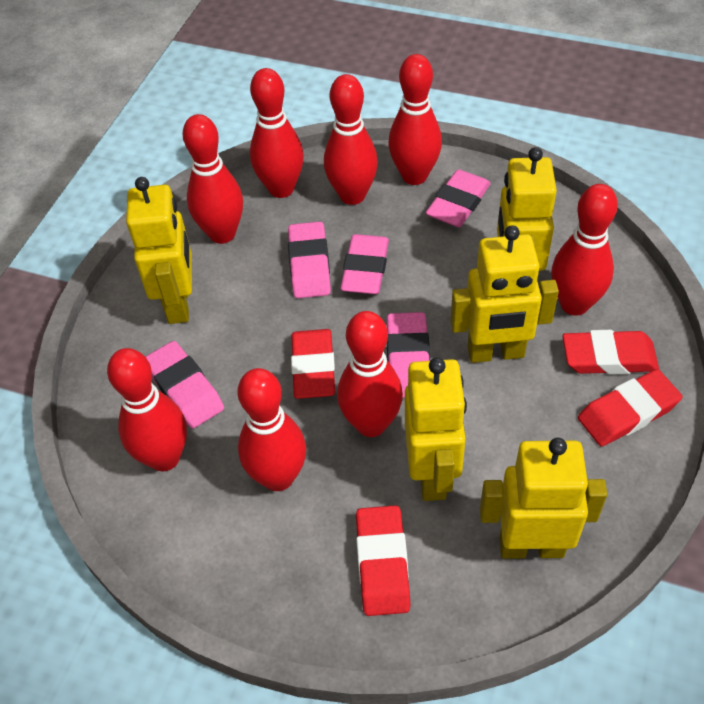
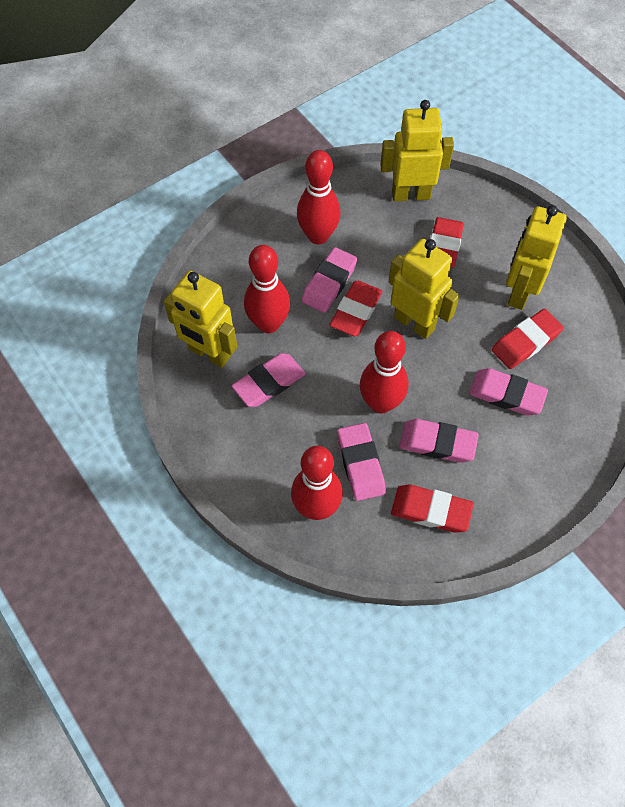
red bowling pin: 8 -> 4
yellow robot: 5 -> 4

